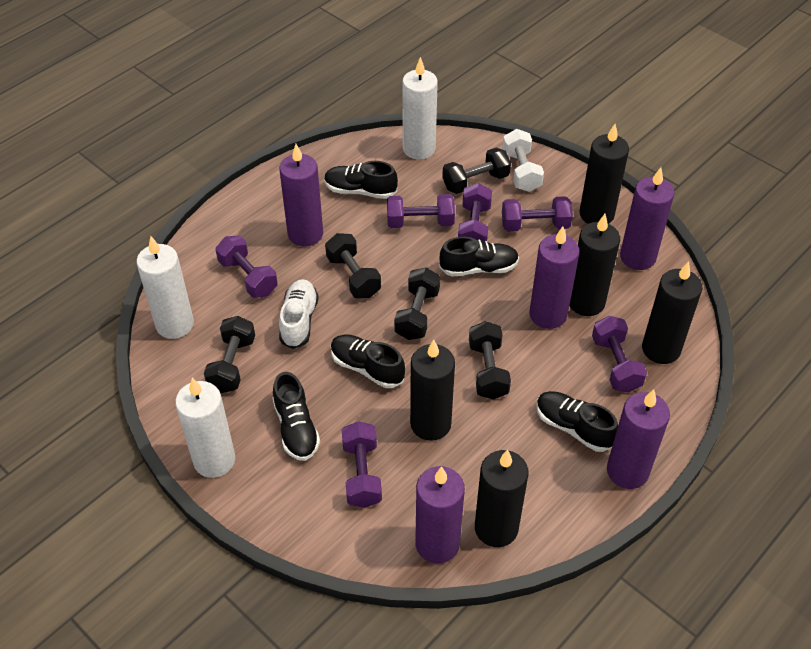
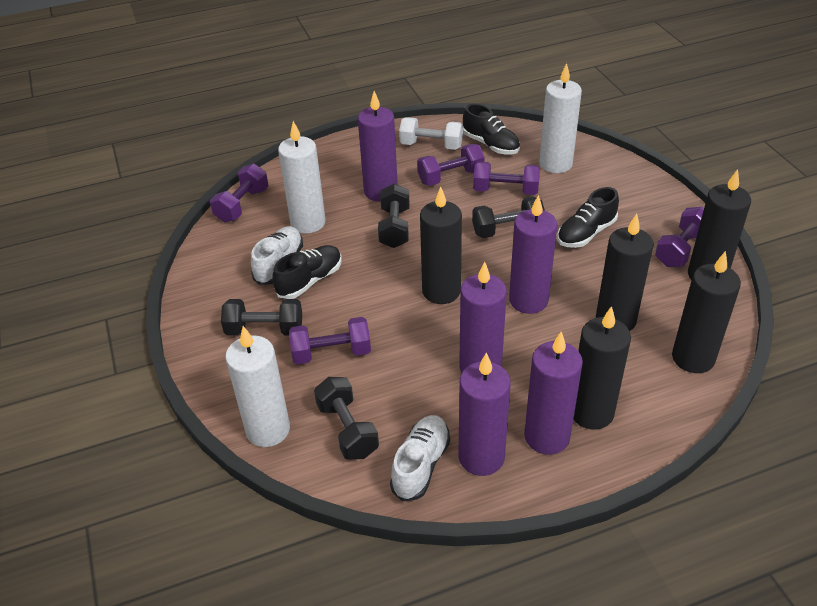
black dumbbell: 5 -> 4
black shoe: 5 -> 3
purple dumbbell: 6 -> 5
white shoe: 1 -> 2

